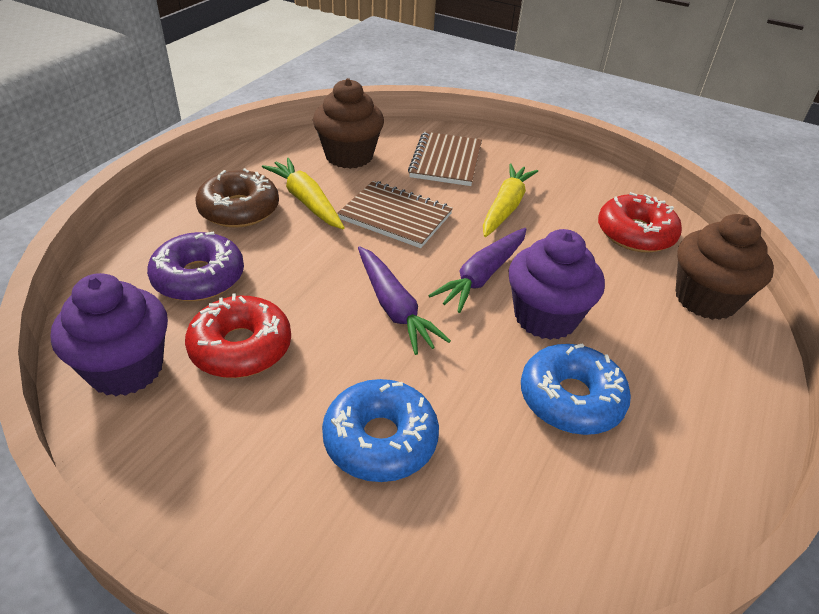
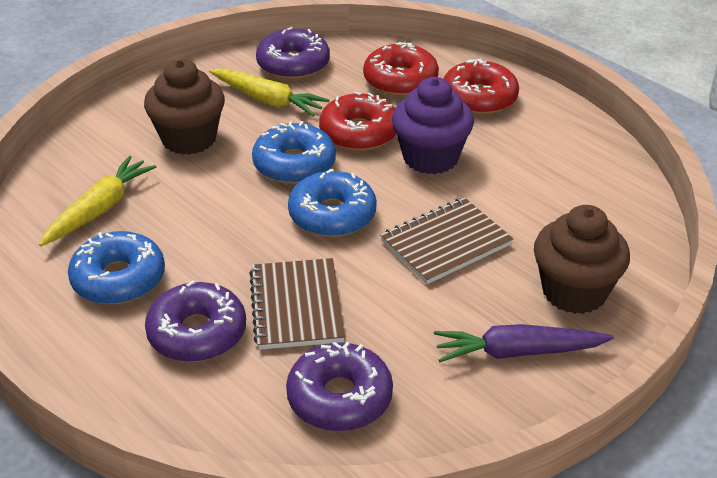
blue donut: 2 -> 3
brown donut: 1 -> 0
purple carrot: 2 -> 1
purple cupcake: 2 -> 1
purple donut: 1 -> 3
red donut: 2 -> 3

